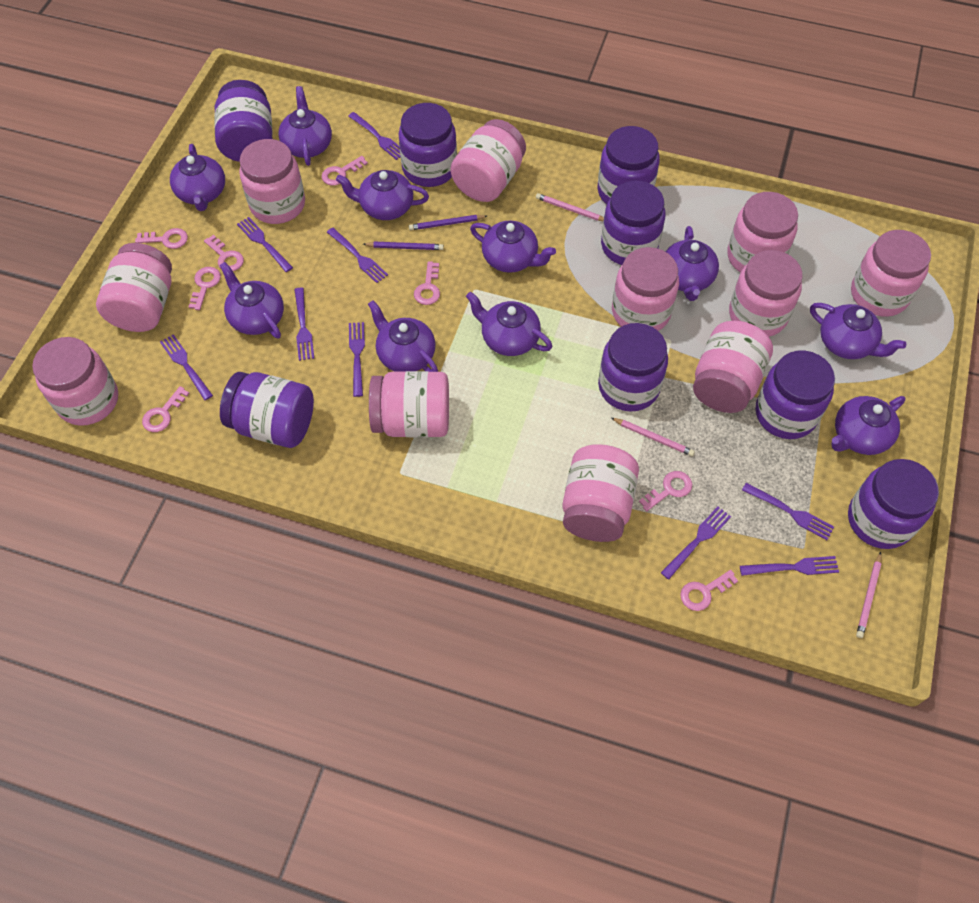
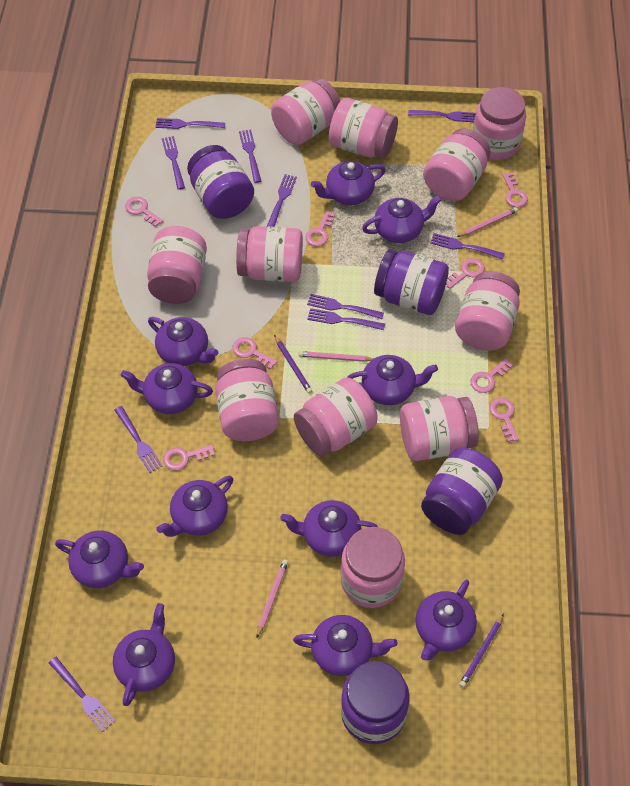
purple fork: 9 -> 10
purple jar: 8 -> 4
purple teapot: 10 -> 11

